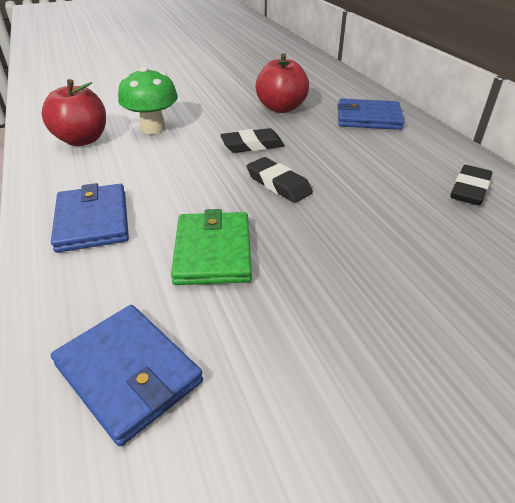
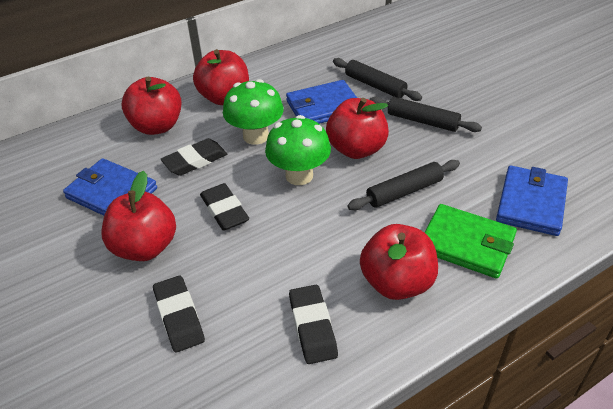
black eraser: 3 -> 4
black rolling pin: 0 -> 3
green mushroom: 1 -> 2
red apple: 2 -> 5

